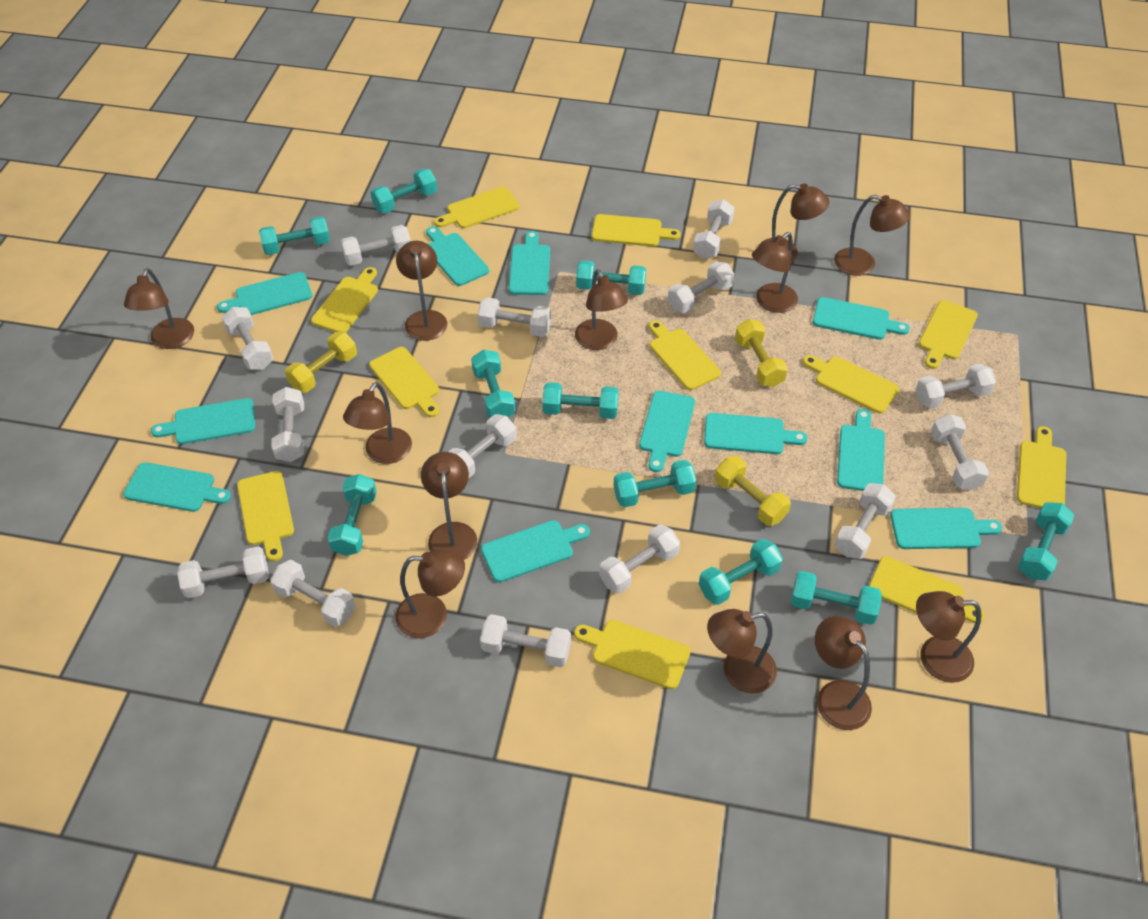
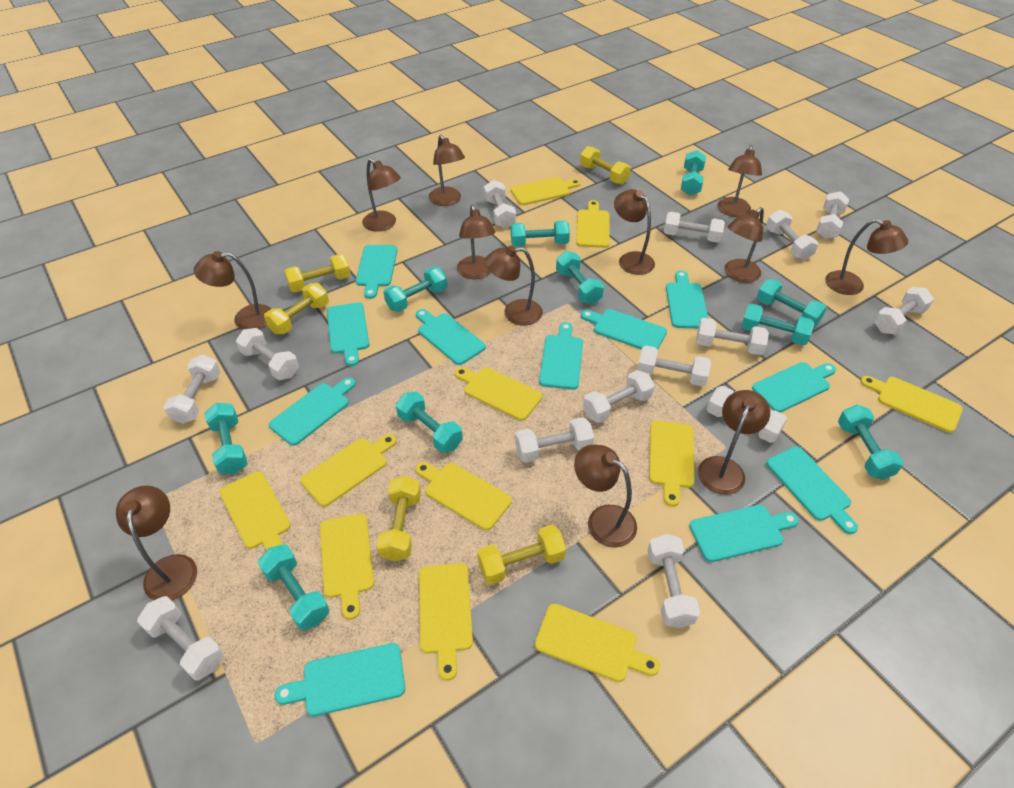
yellow dumbbell: 3 -> 5

